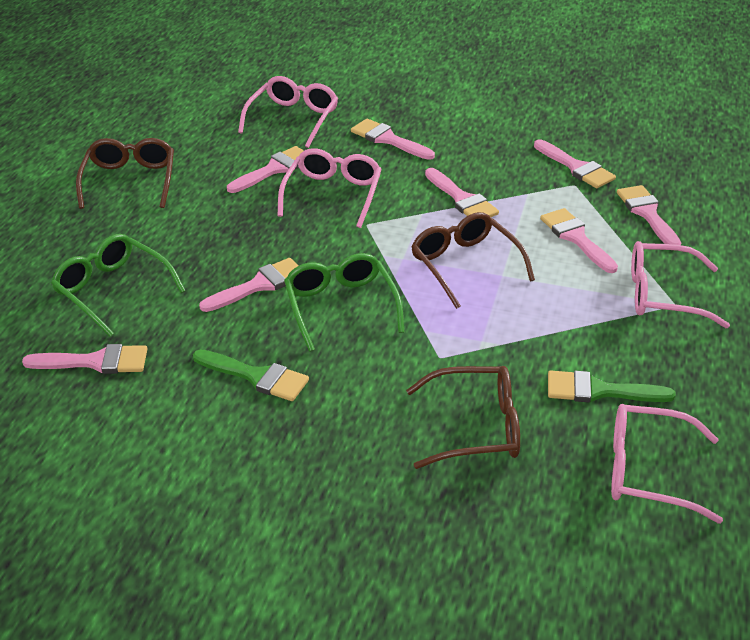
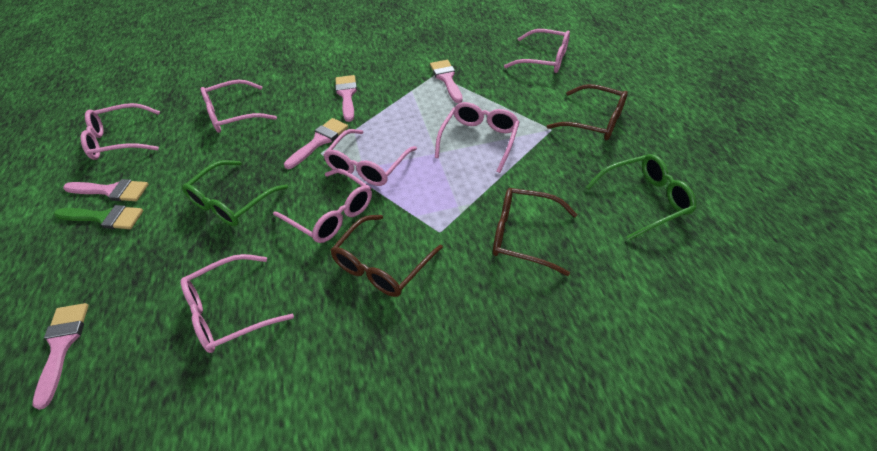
green brush: 2 -> 1
pink brush: 8 -> 5
pink glasses: 4 -> 7

